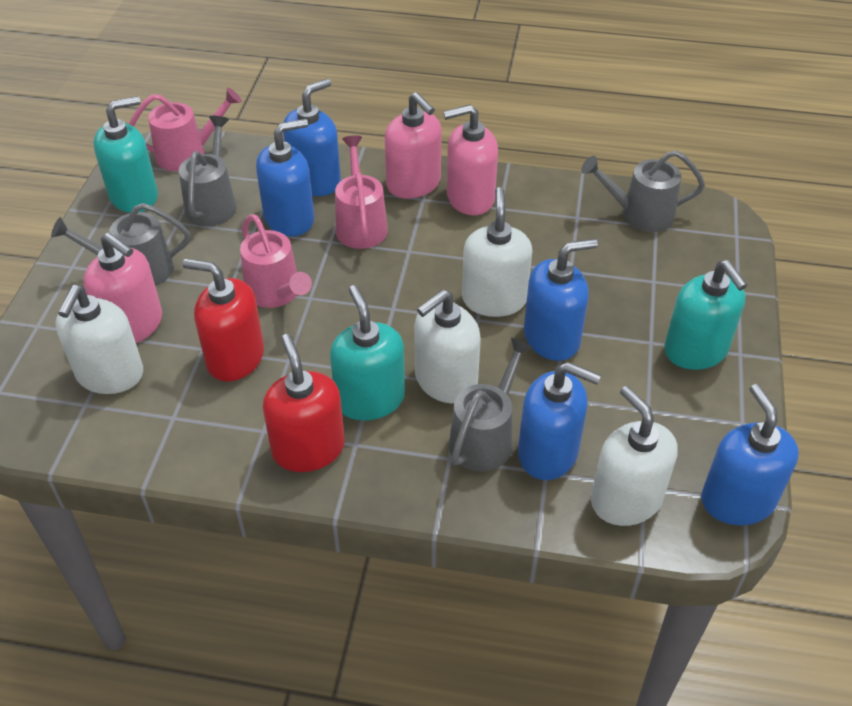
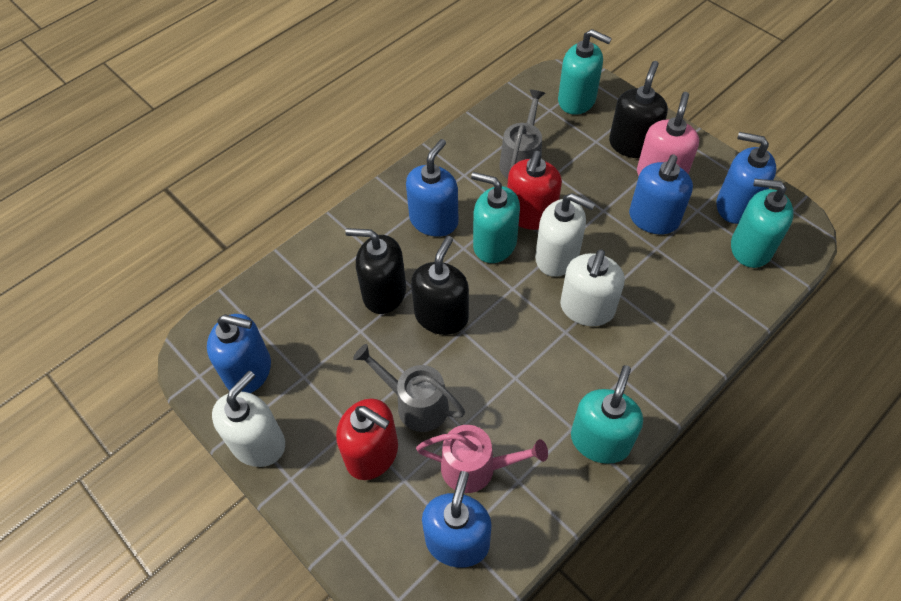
black soap dispenser: 0 -> 3
grey watering can: 4 -> 2
pink soap dispenser: 3 -> 1
pink watering can: 3 -> 1
turquoise soap dispenser: 3 -> 4
white soap dispenser: 4 -> 3

